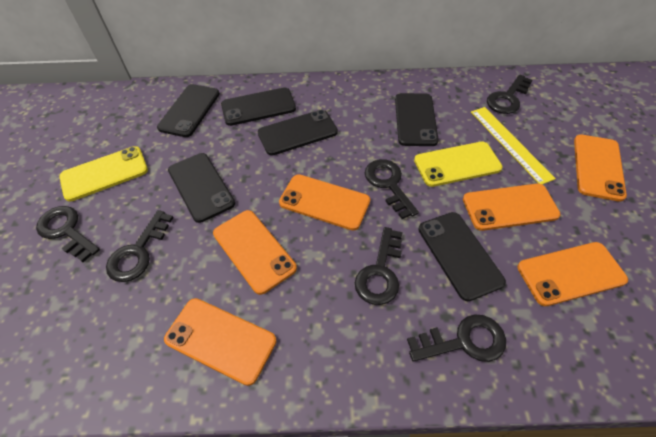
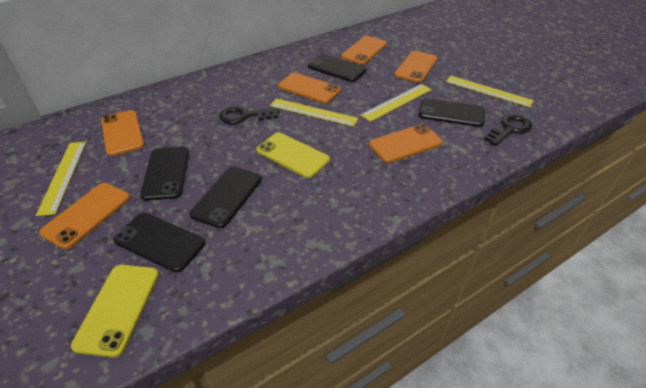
black key: 6 -> 2
black phone: 6 -> 5
yellow ruler: 1 -> 4

